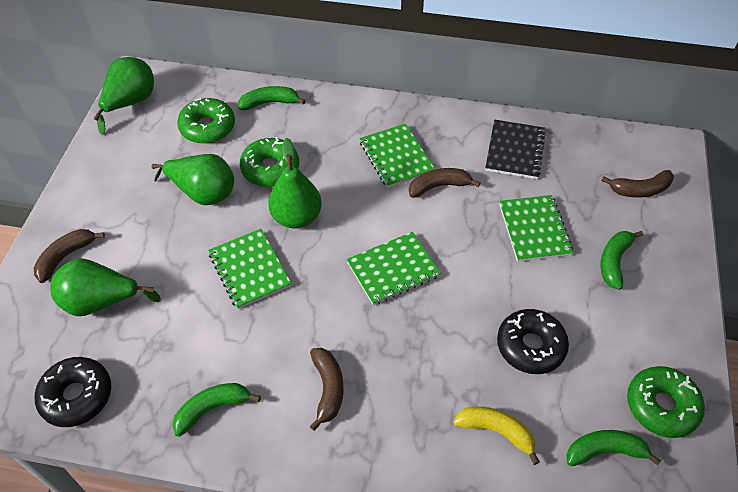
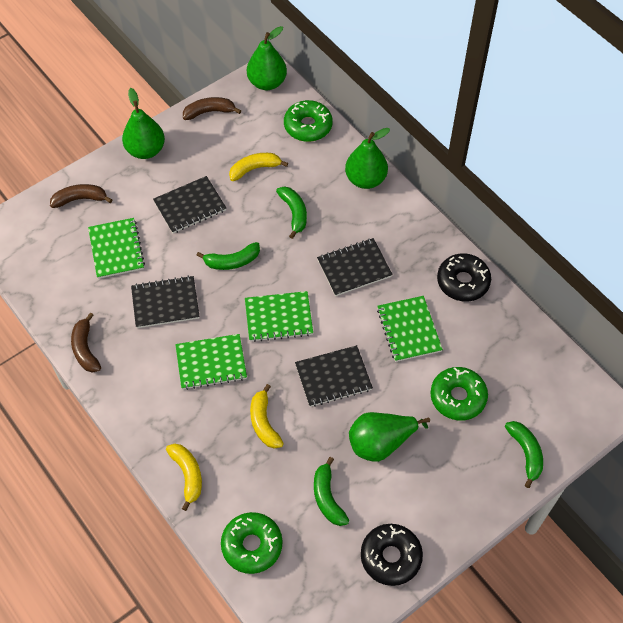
black notebook: 1 -> 4
brown banana: 4 -> 3
yellow banana: 1 -> 3

